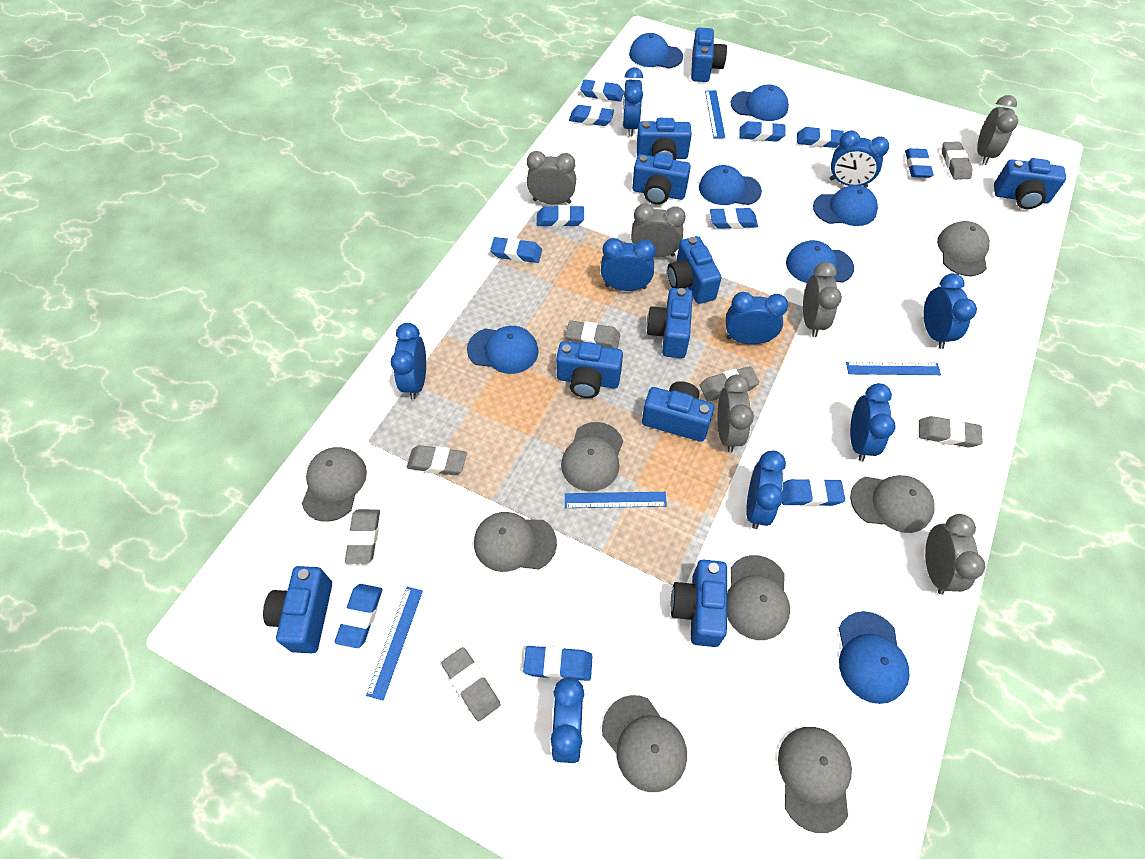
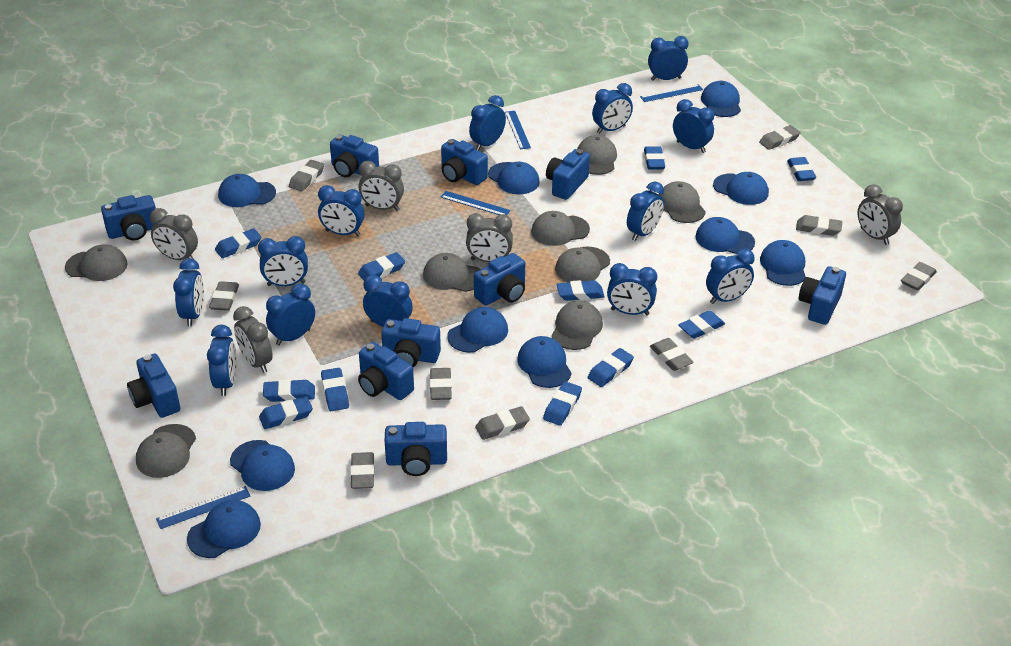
blue cap: 7 -> 10
blue clock: 9 -> 13
grey clock: 6 -> 5
grey eraser: 7 -> 9

